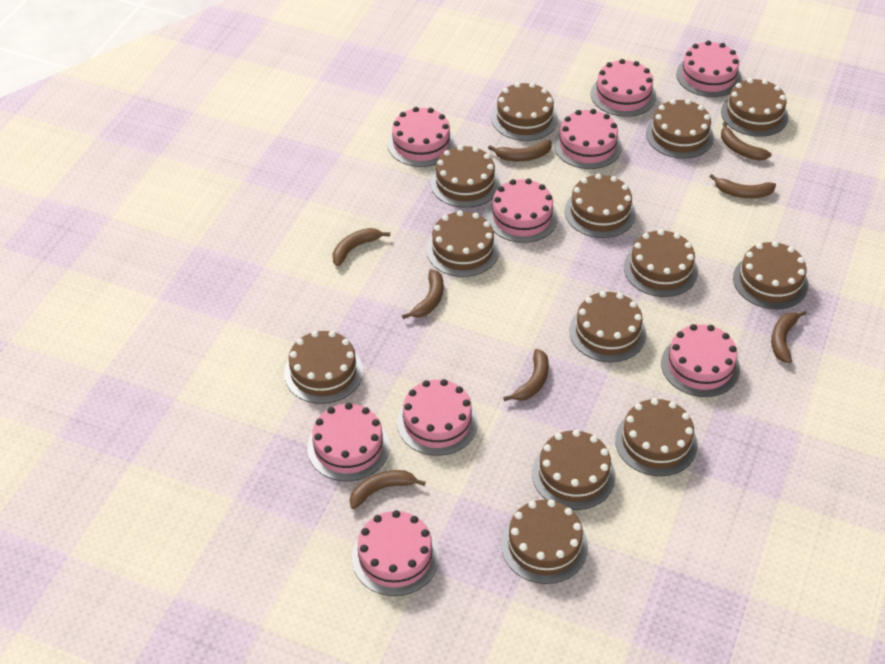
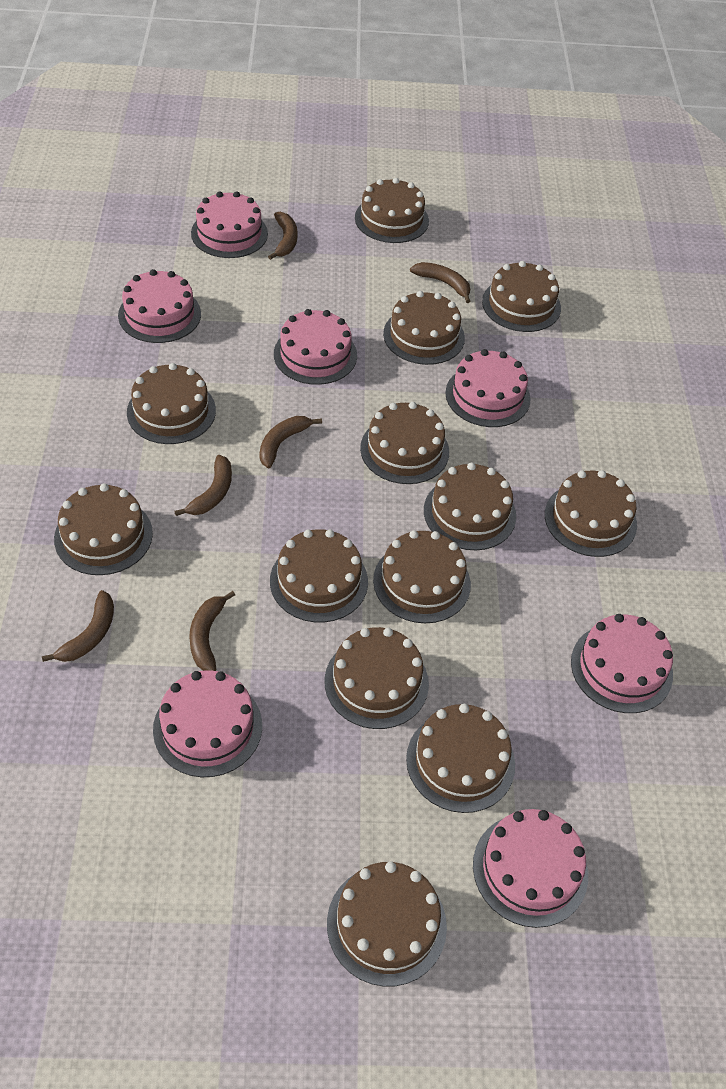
brown banana: 8 -> 6
pink cake: 9 -> 7

